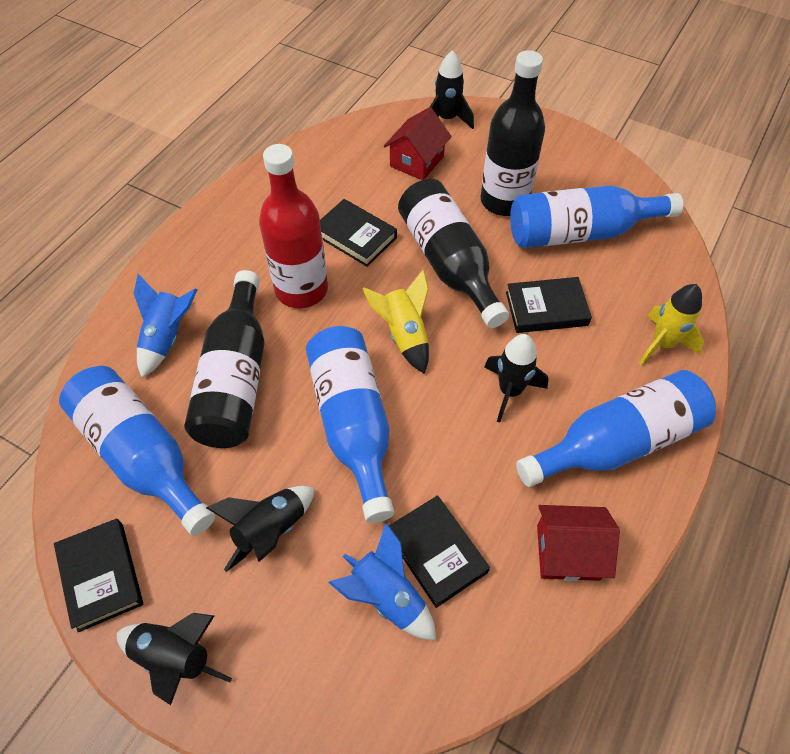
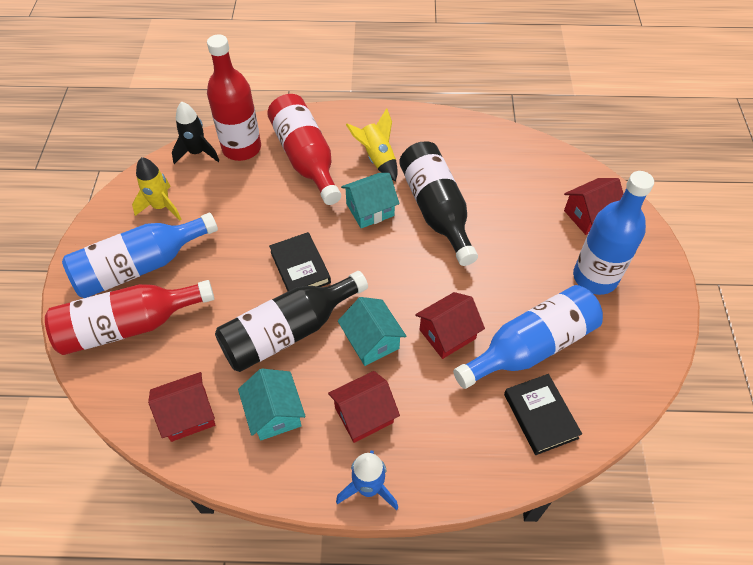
black book: 4 -> 2
black bottle: 3 -> 2
black rocket: 4 -> 1
blue bottle: 4 -> 3
blue rocket: 2 -> 1
red bottle: 1 -> 3
red house: 2 -> 4
turquoise house: 0 -> 3

